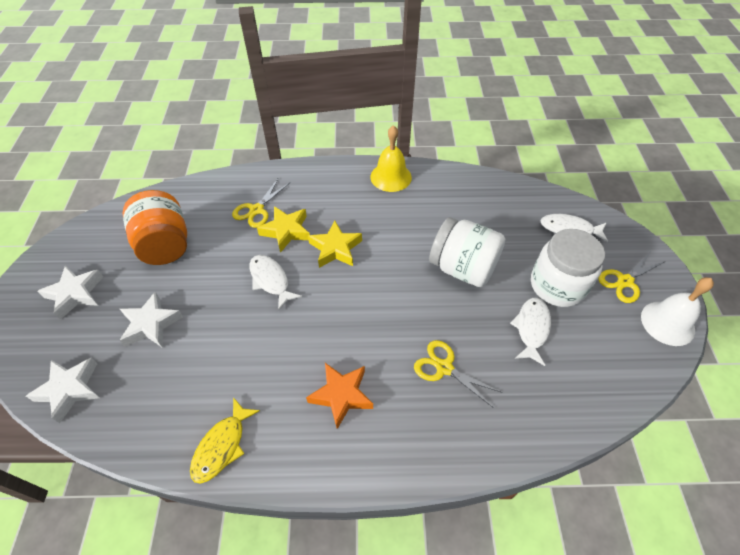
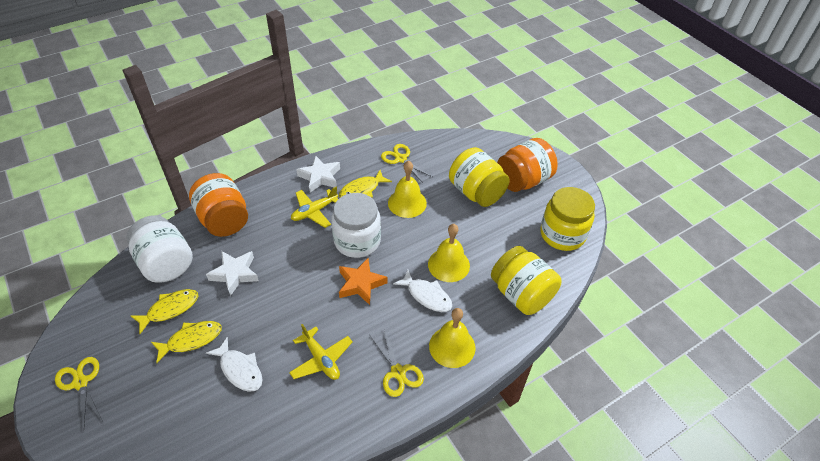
orange jar: 1 -> 2
white bell: 1 -> 0
white fish: 3 -> 2
white star: 3 -> 2
yellow bell: 1 -> 3
yellow fish: 1 -> 3
yellow jar: 0 -> 3
yellow plane: 0 -> 2
yellow star: 2 -> 0

